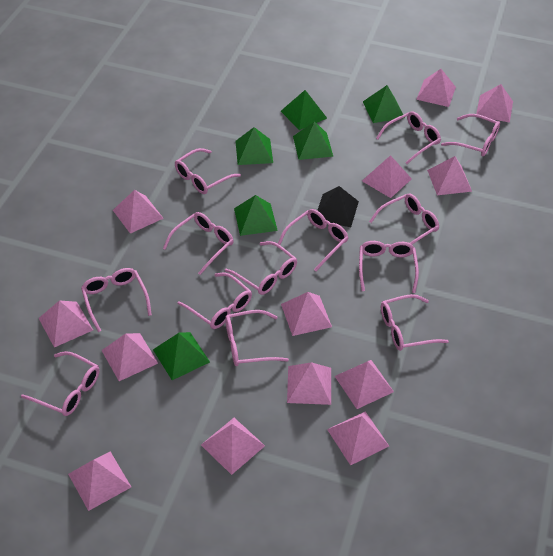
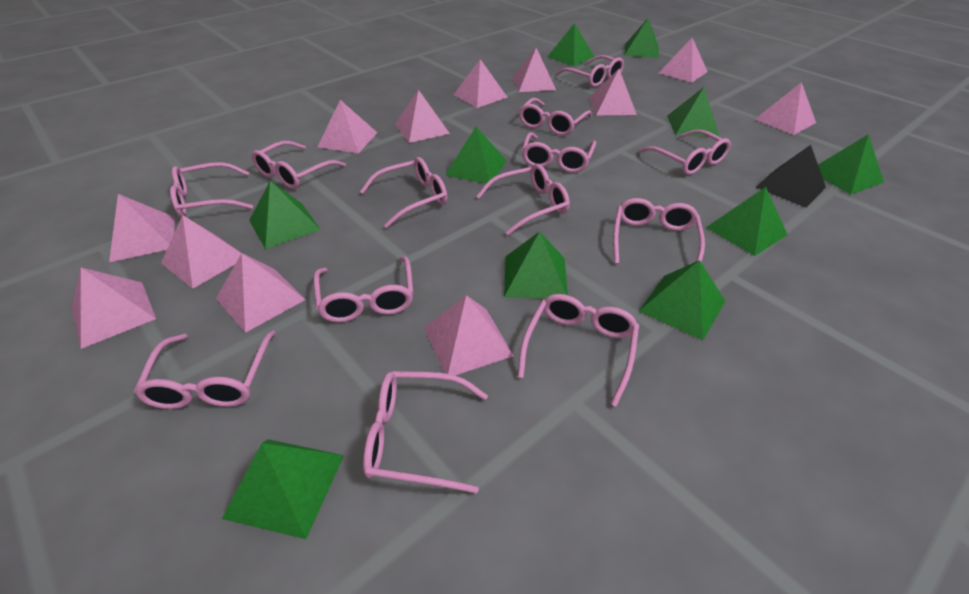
green pyramid: 6 -> 10
pink pyramid: 13 -> 12

